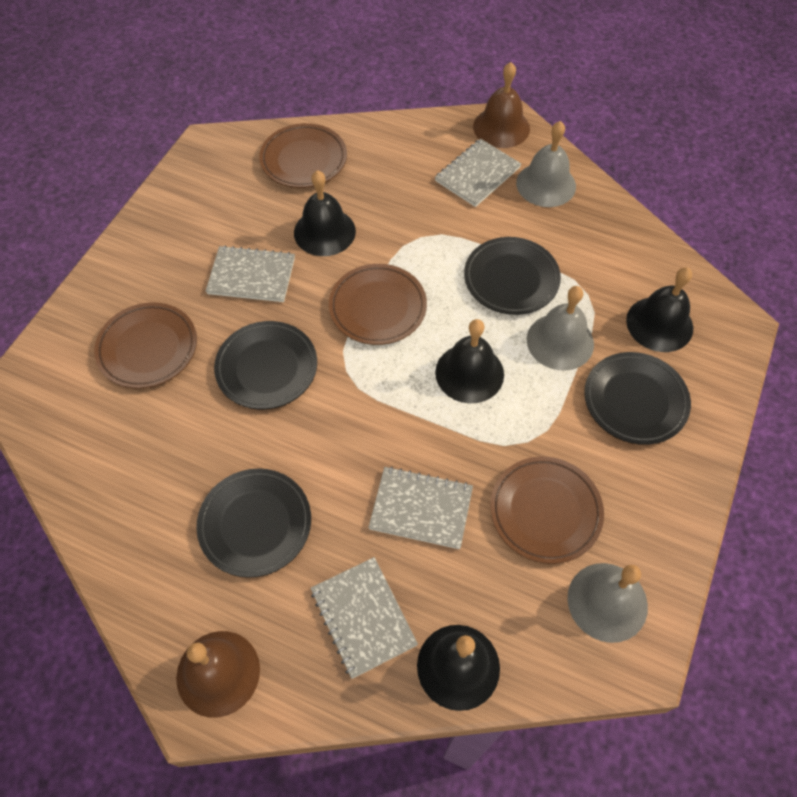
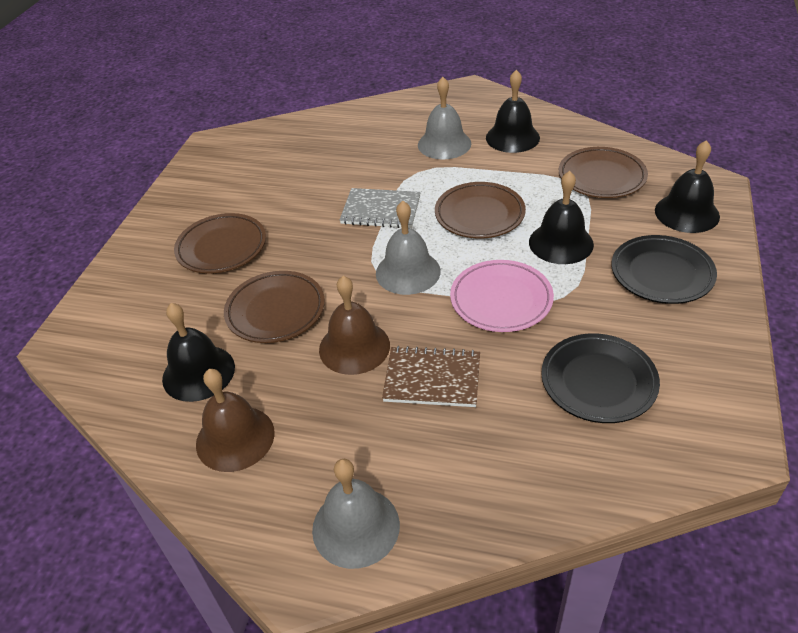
black plate: 4 -> 2
brown notebook: 0 -> 1
grey notebook: 4 -> 1
pink plate: 0 -> 1

